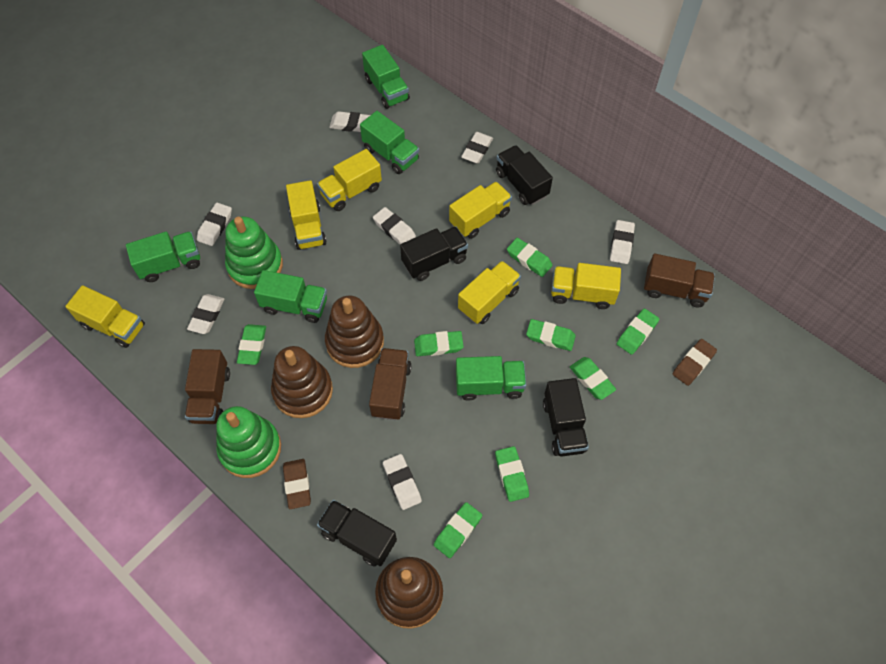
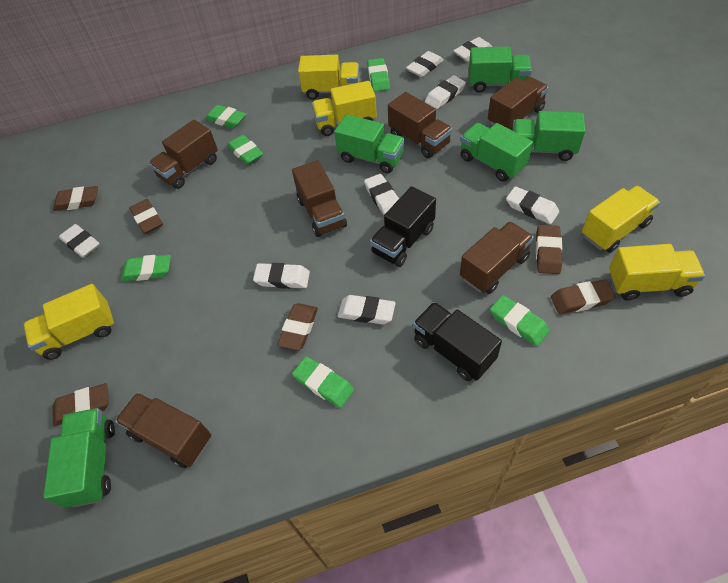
black truck: 4 -> 2
brown eraser: 2 -> 6
brown stacking toy: 3 -> 0
brown truck: 3 -> 6
green eraser: 8 -> 6
green stacking toy: 2 -> 0
white eraser: 7 -> 8
yellow truck: 6 -> 5

